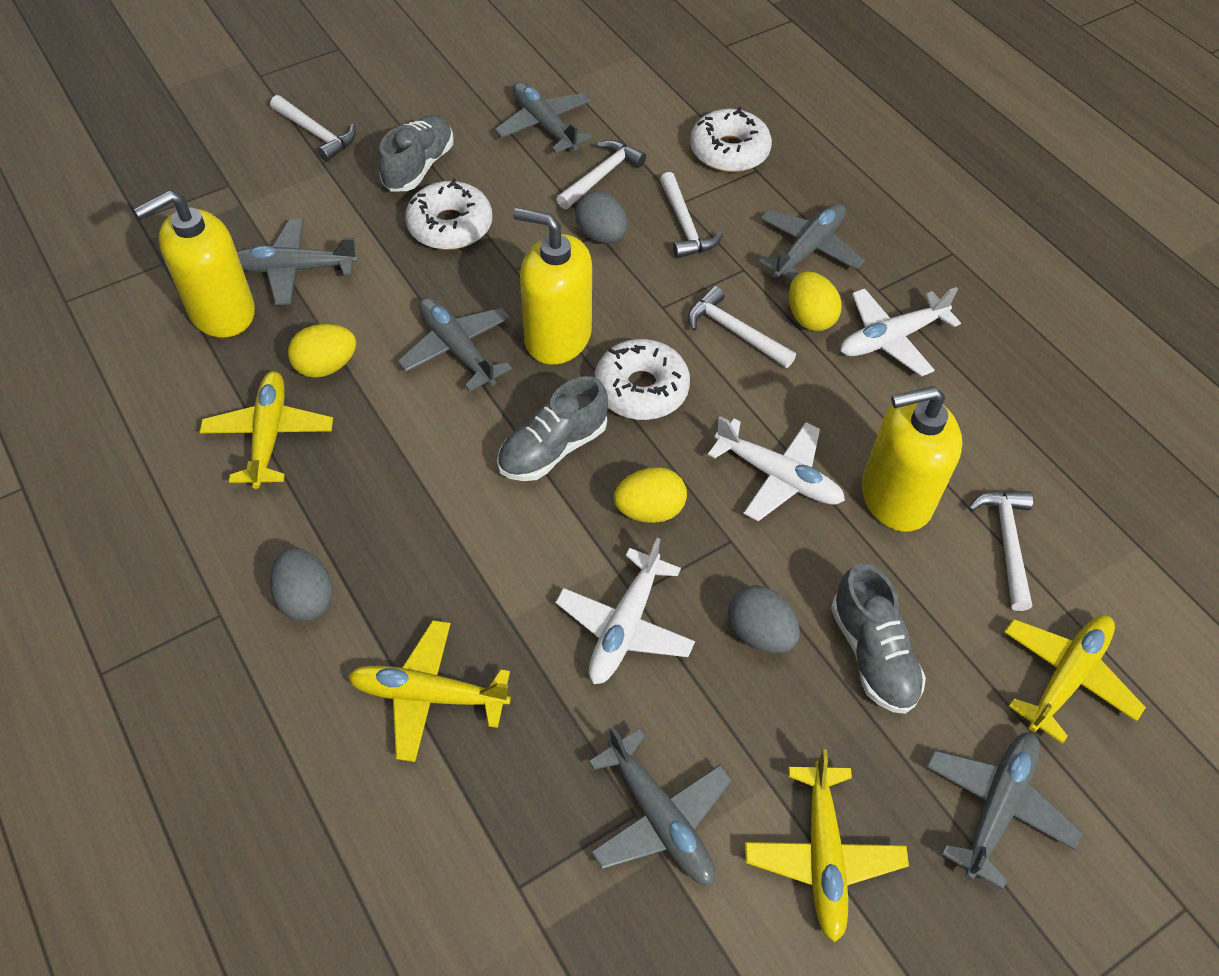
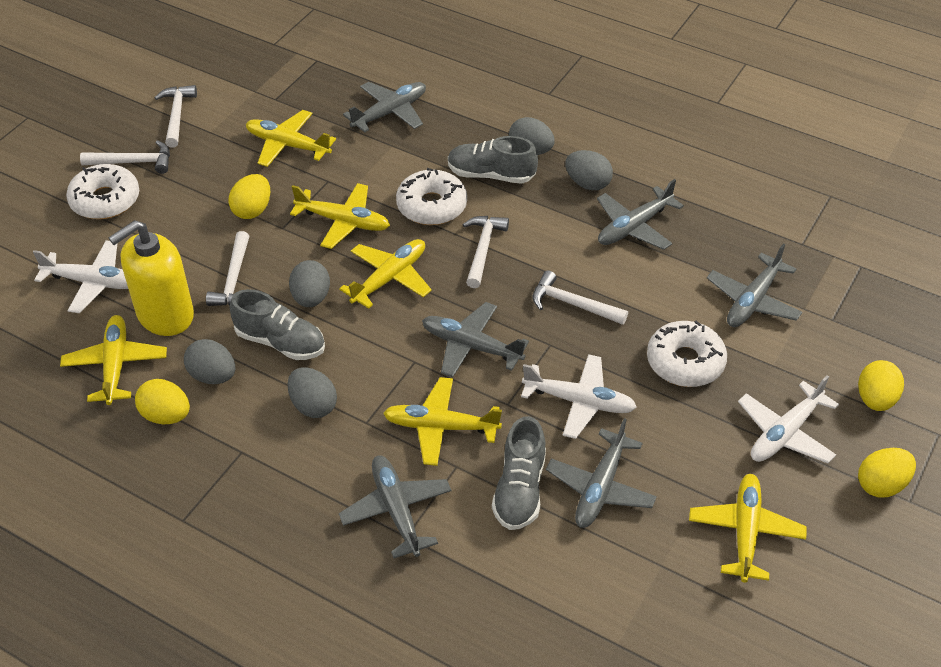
grey egg: 3 -> 5
yellow egg: 3 -> 4
yellow plane: 4 -> 6
yellow soap dispenser: 3 -> 1

